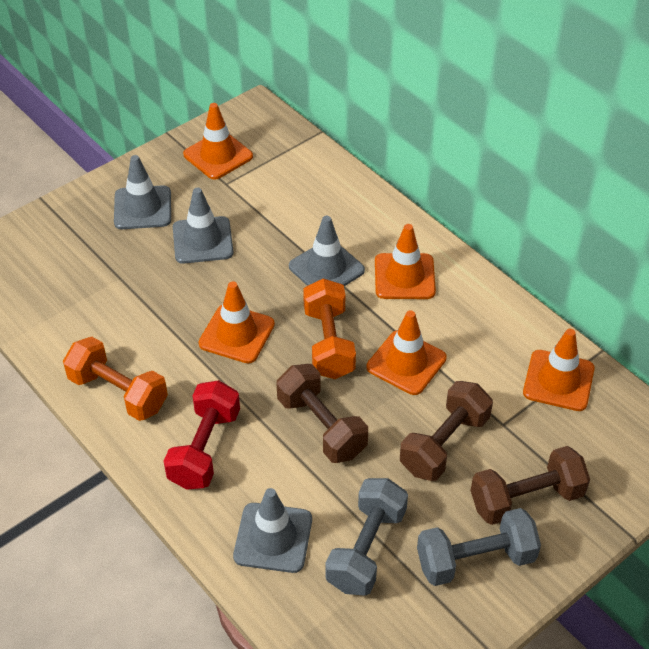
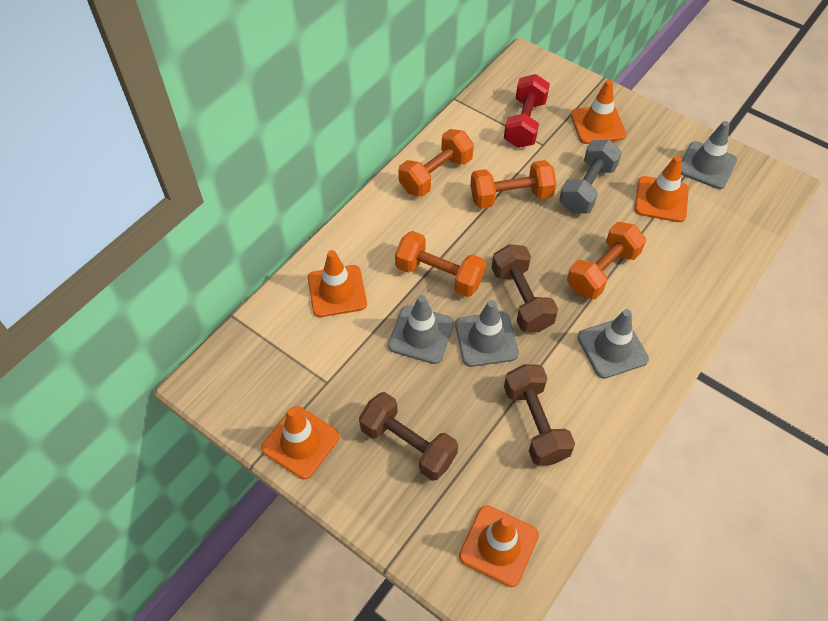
grey dumbbell: 2 -> 1
orange dumbbell: 2 -> 4

